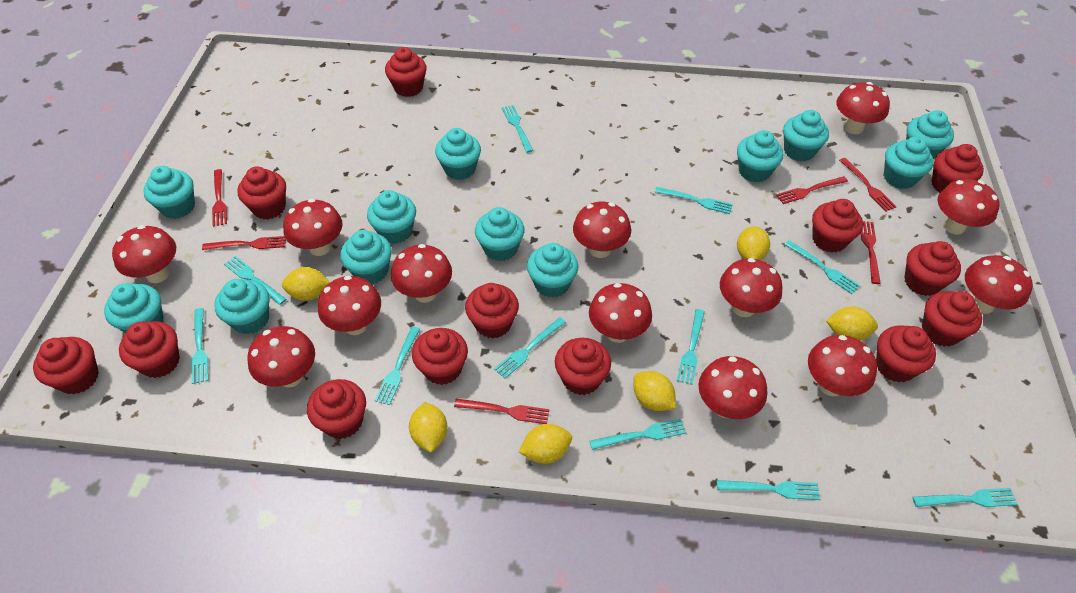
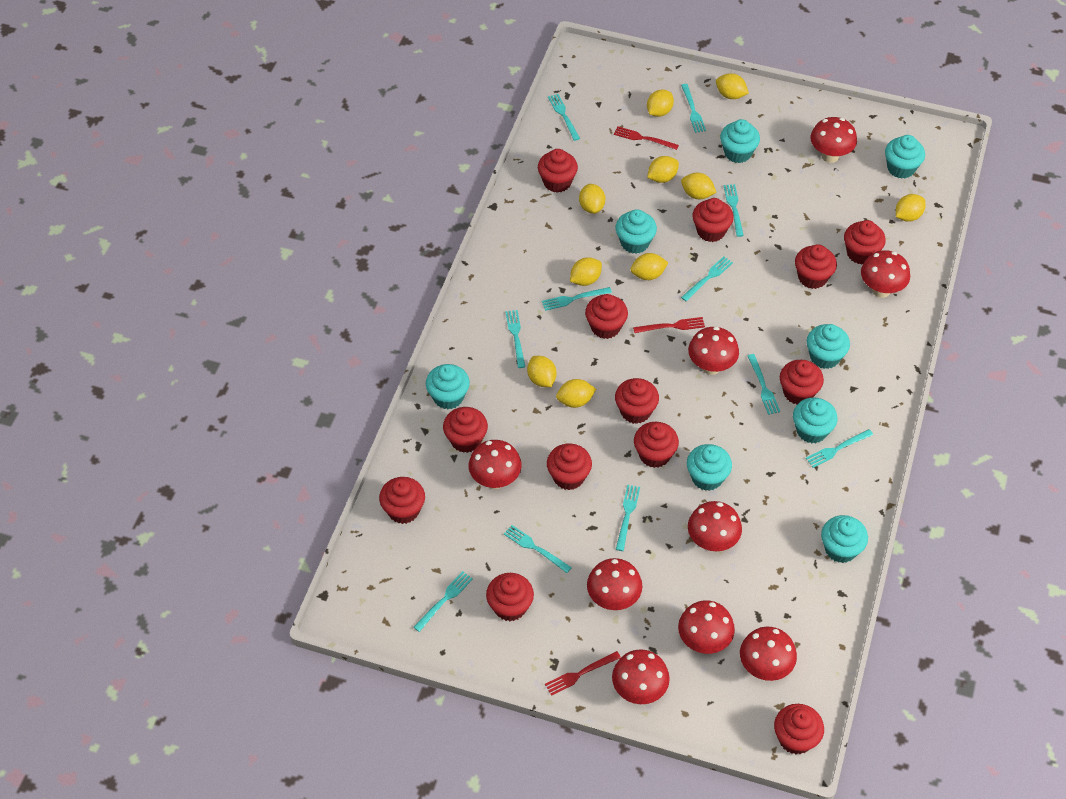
red fork: 6 -> 3
red mushroom: 13 -> 9
turquoise cupcake: 12 -> 8
yellow lemon: 6 -> 10

